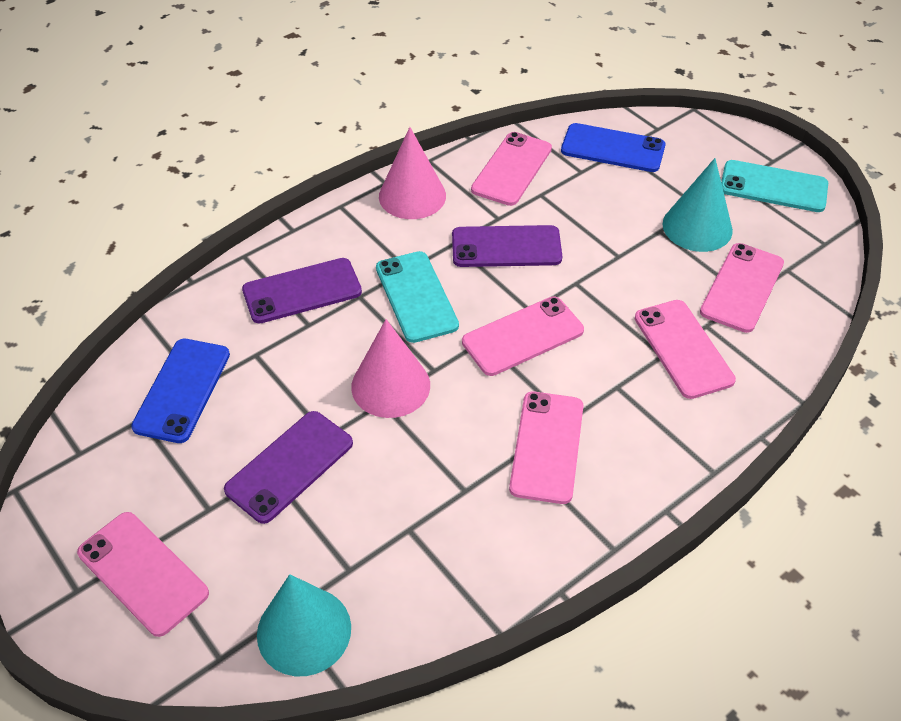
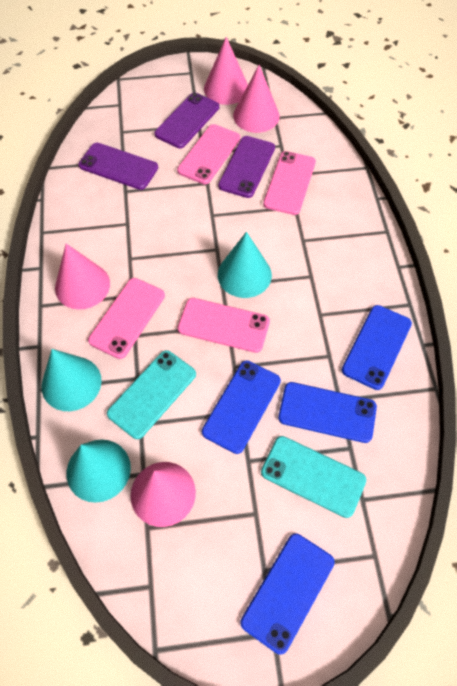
blue phone: 2 -> 4
pink cone: 2 -> 4
pink phone: 6 -> 4
turquoise cone: 2 -> 3

